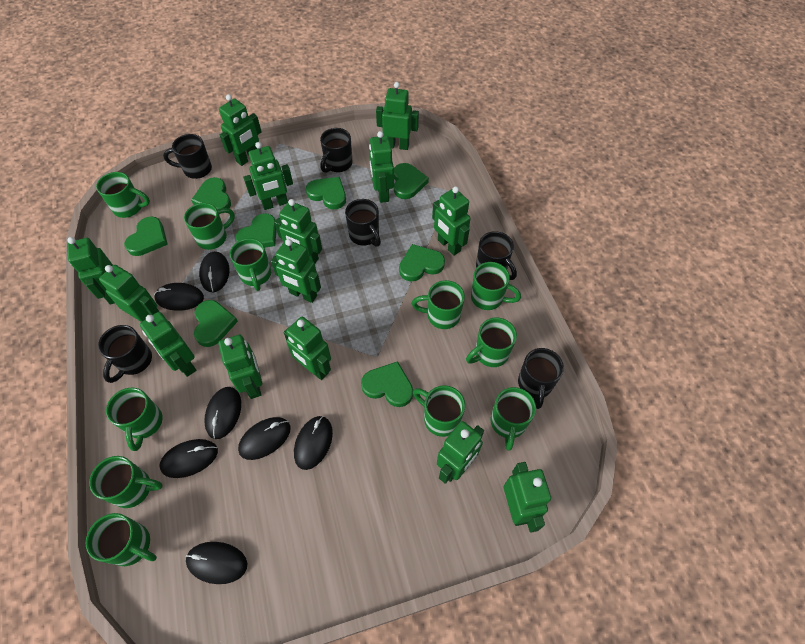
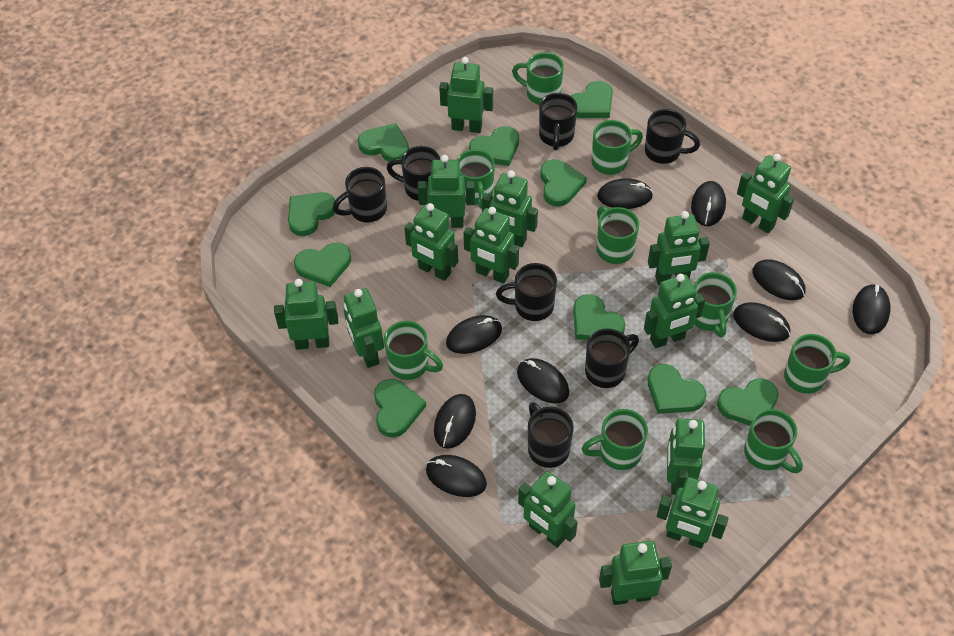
black mouse: 7 -> 9
black mug: 6 -> 7
green heart: 8 -> 10
green mug: 11 -> 9

